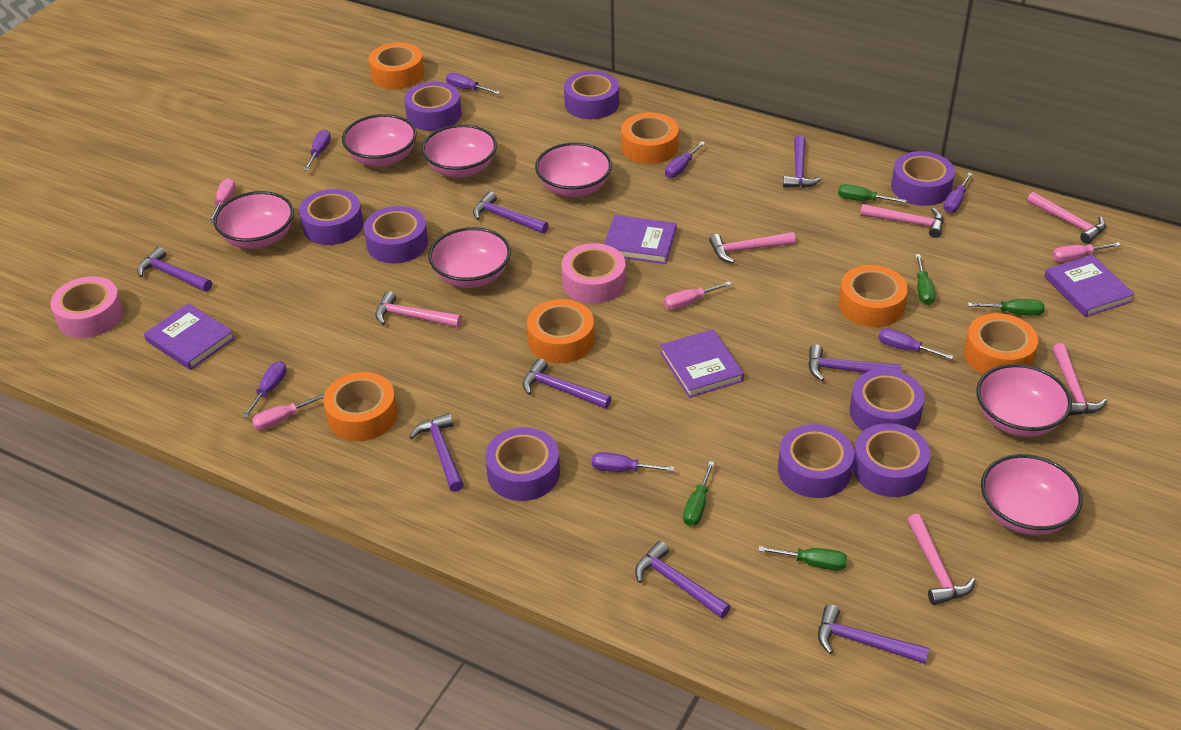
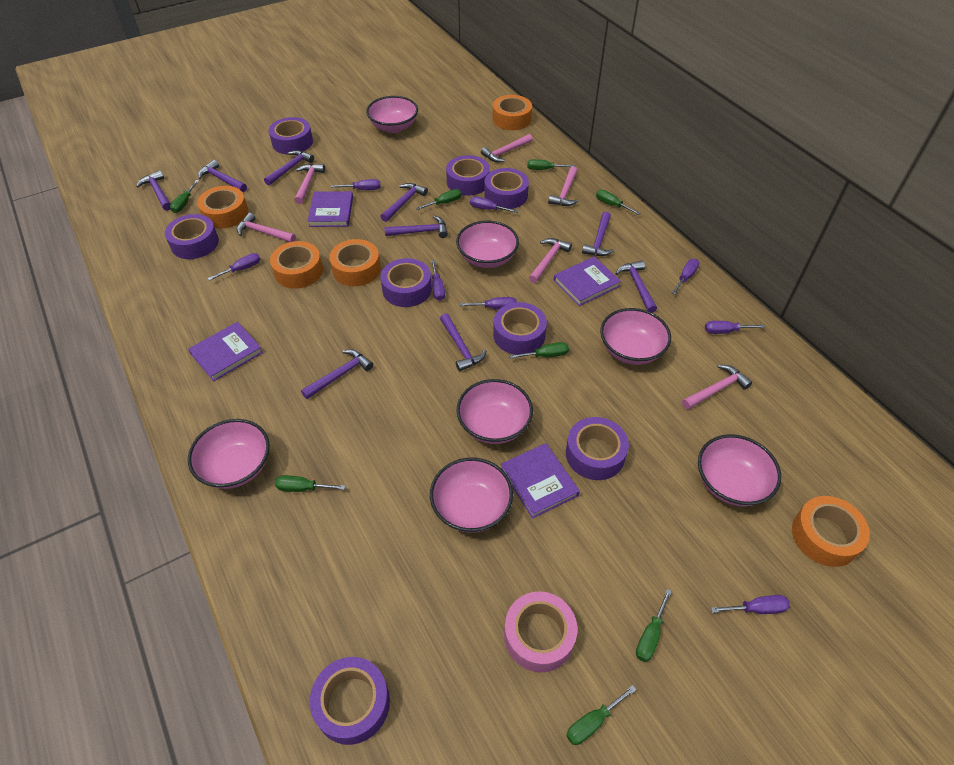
green screwdriver: 5 -> 8
orange tape: 6 -> 5
pink screwdriver: 4 -> 0
pink tape: 2 -> 1
purple hammer: 8 -> 9
purple screwdriver: 7 -> 8
purple tape: 9 -> 8

